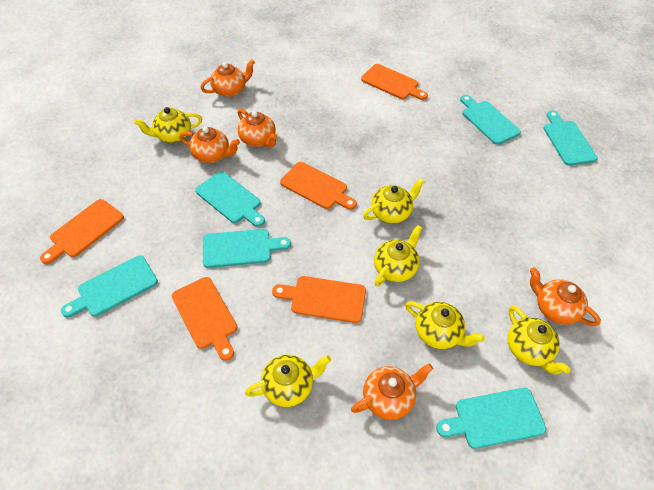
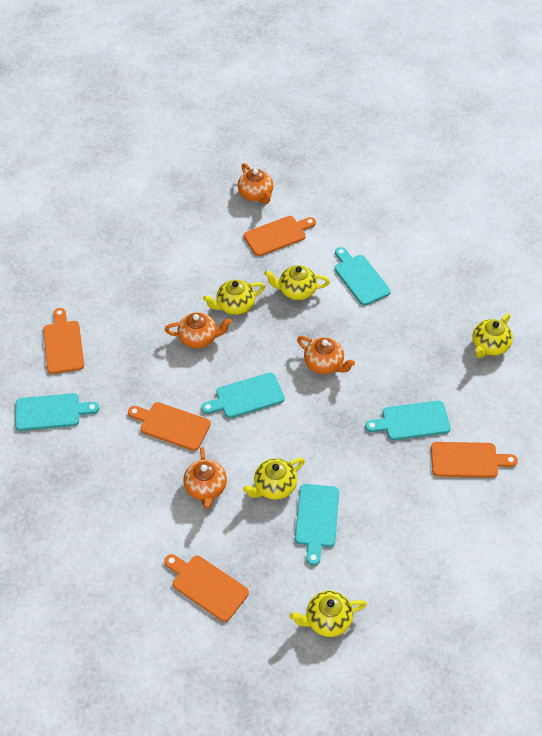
orange teapot: 5 -> 4
turquoise cutting board: 6 -> 5
yellow teapot: 6 -> 5

